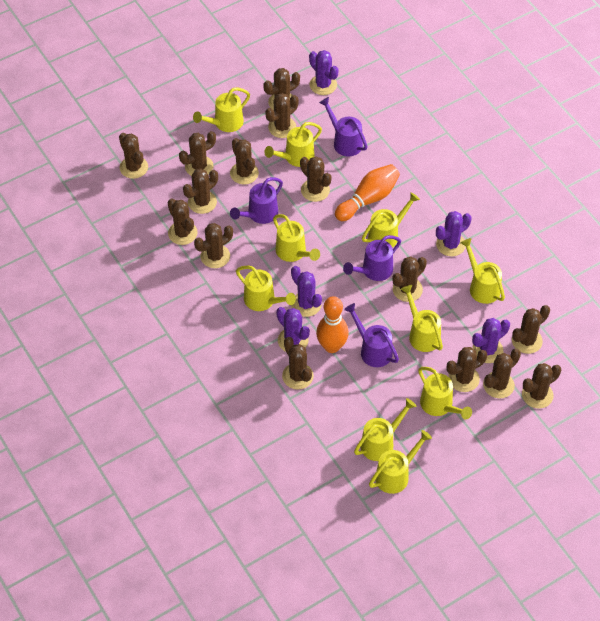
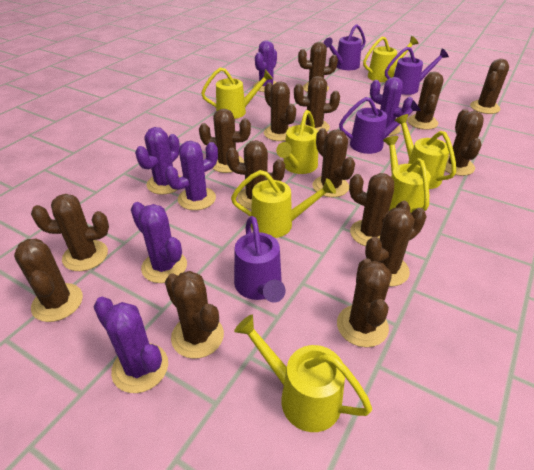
orange bowling pin: 2 -> 0
purple cactus: 5 -> 6
yellow watering can: 10 -> 7

